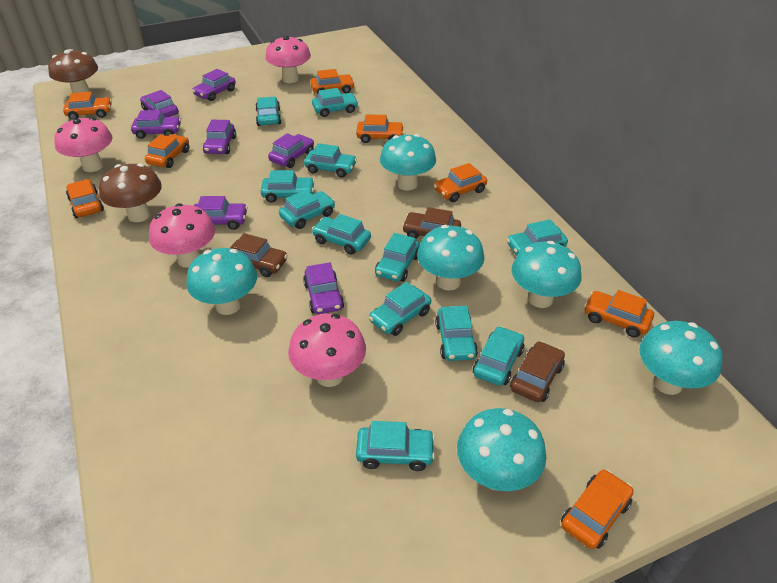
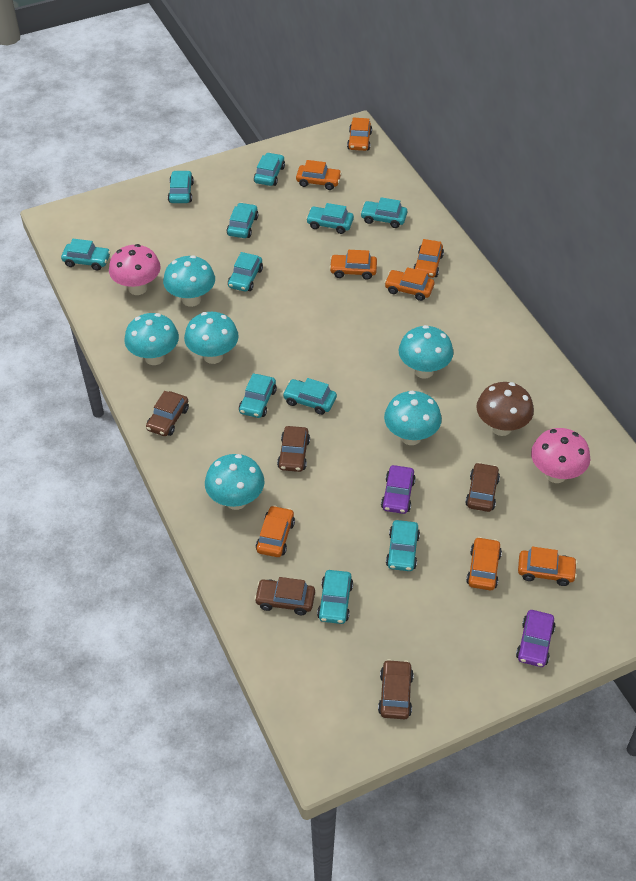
brown car: 3 -> 5
brown mushroom: 2 -> 1
pink mushroom: 4 -> 2
purple car: 7 -> 2
turquoise car: 12 -> 11

